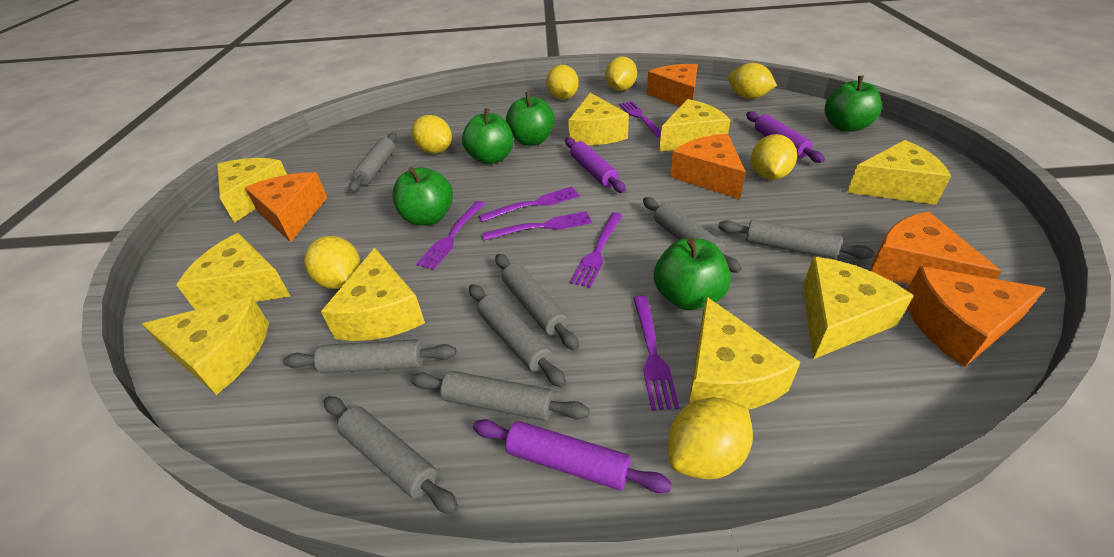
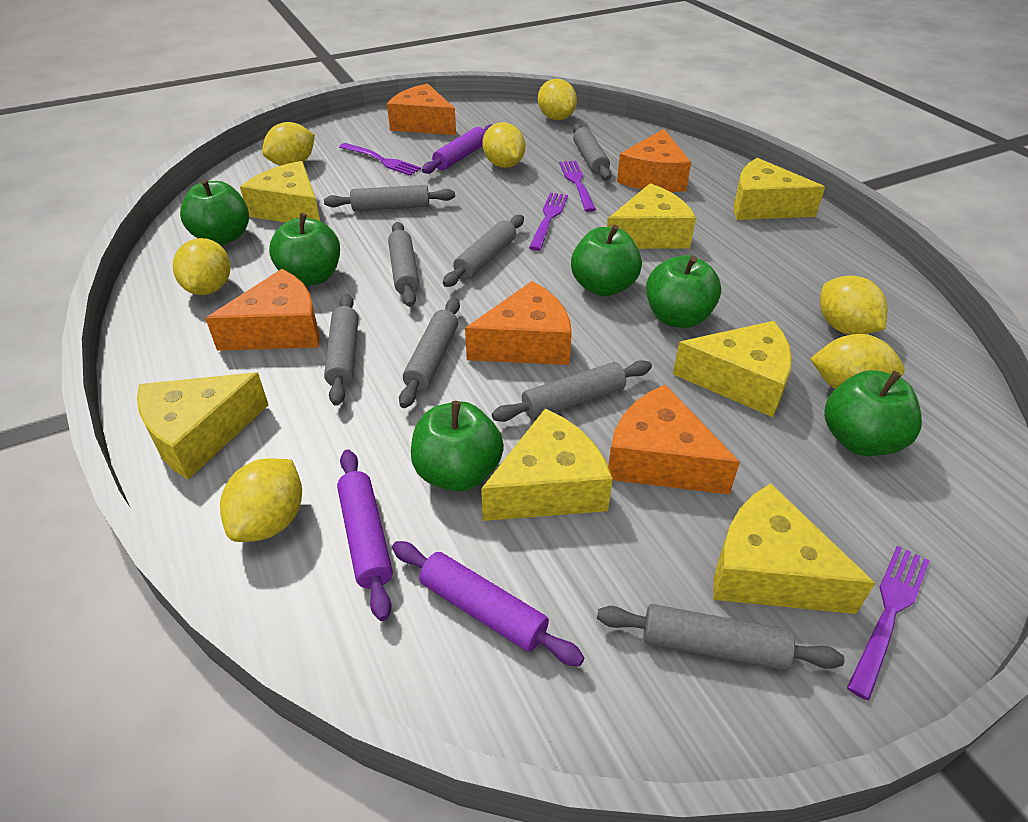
green apple: 5 -> 6
purple fork: 6 -> 4
yellow cheese: 9 -> 7

